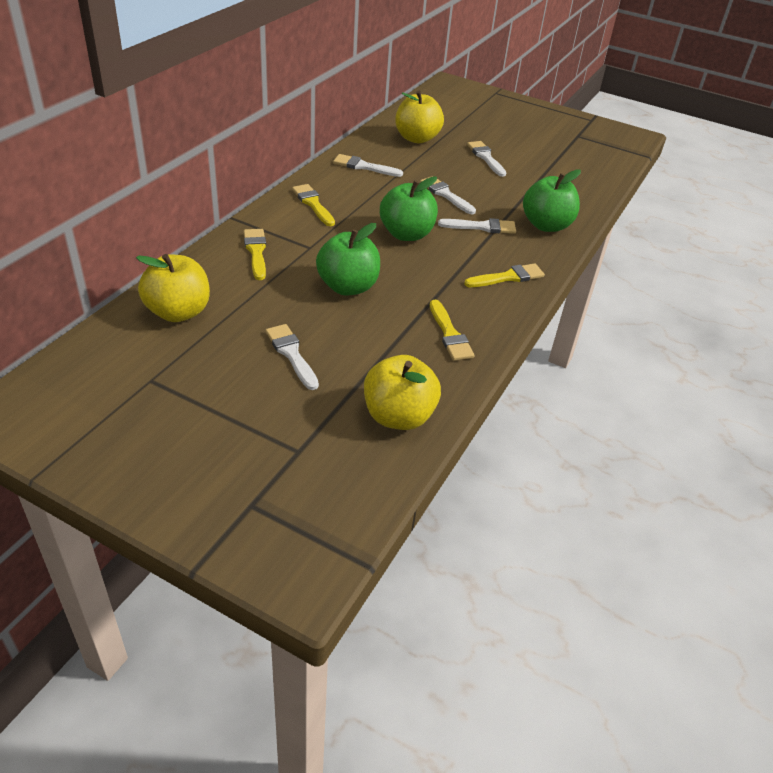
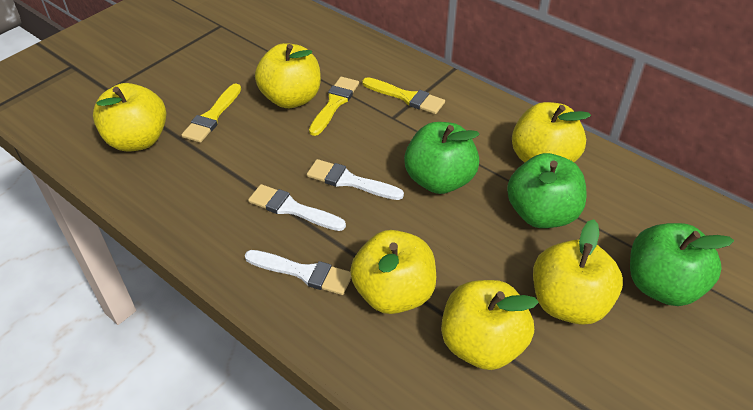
white brush: 5 -> 3
yellow apple: 3 -> 6
yellow brush: 4 -> 3

